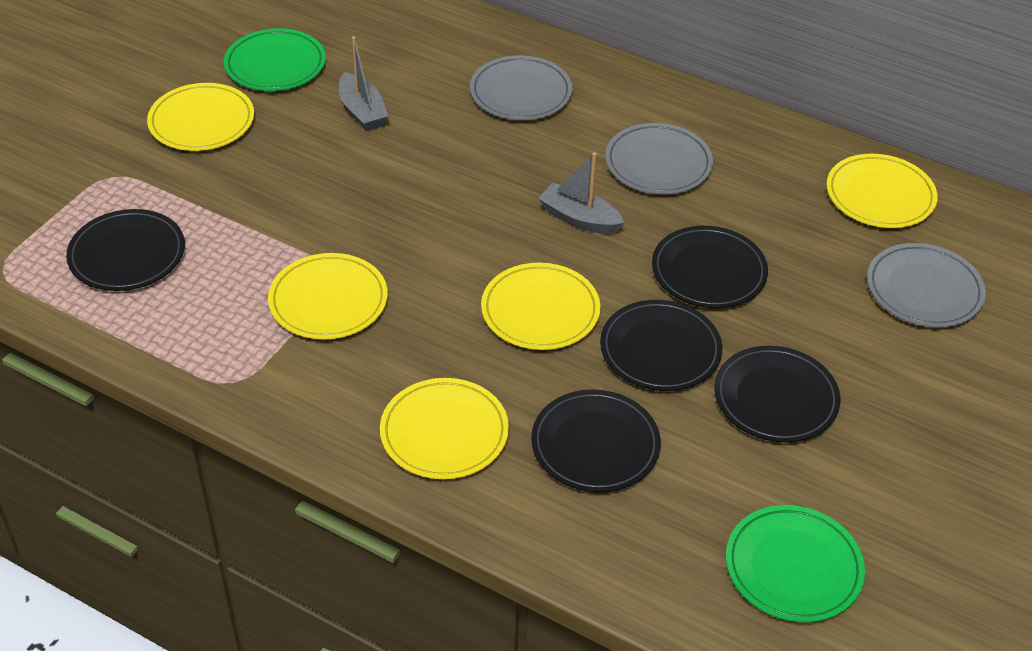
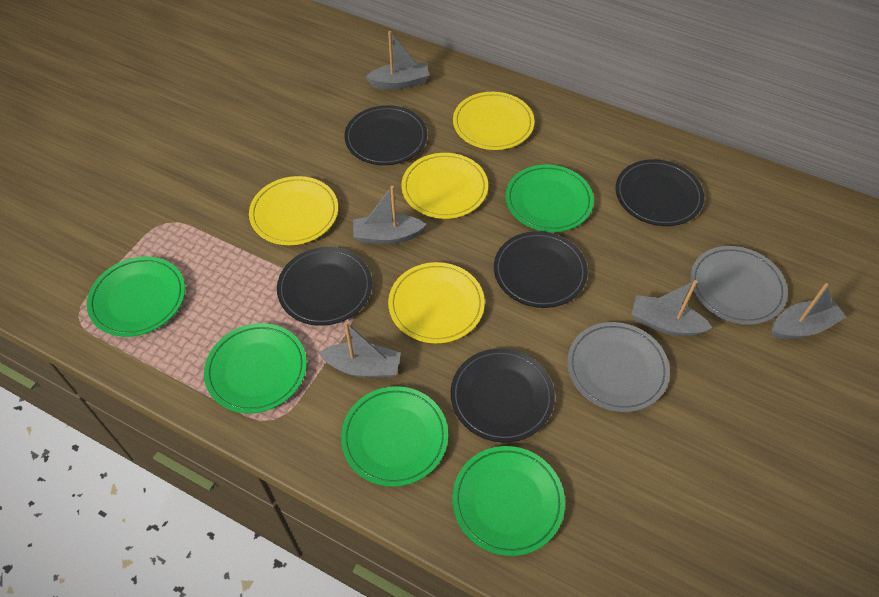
green plate: 2 -> 5
grey boat: 2 -> 5
grey plate: 3 -> 2
yellow plate: 5 -> 4

